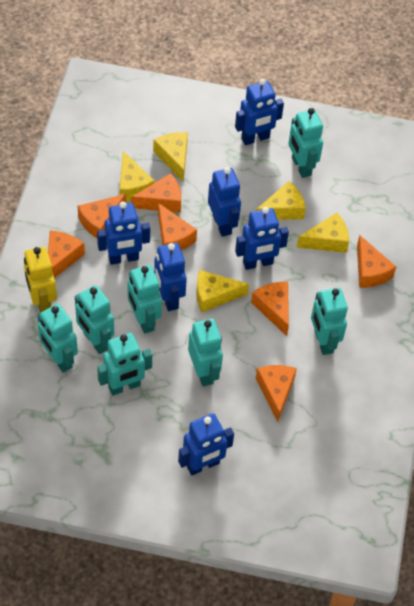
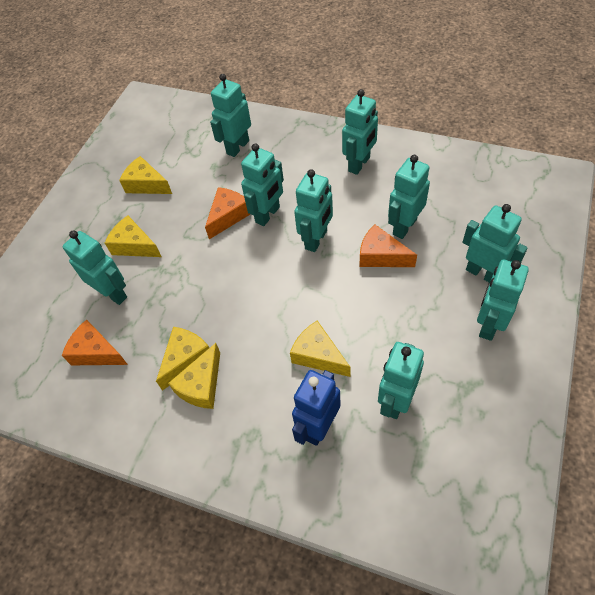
blue robot: 6 -> 1
orange cheese: 7 -> 3
turquoise robot: 7 -> 9
yellow robot: 1 -> 0

